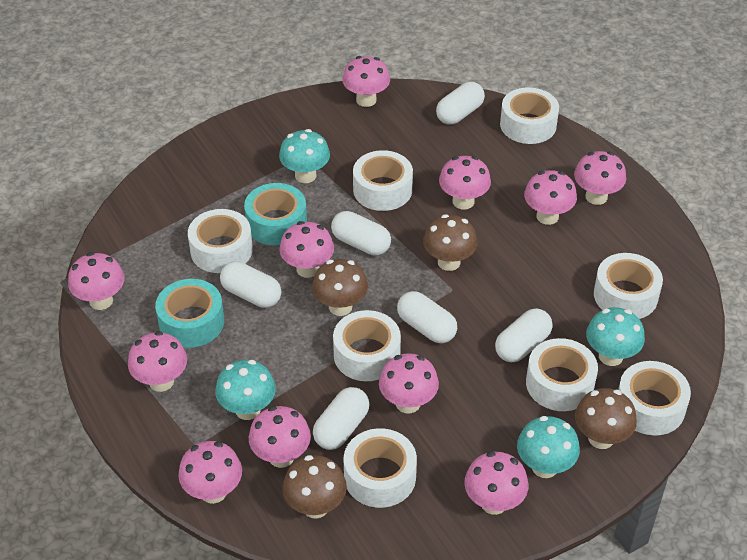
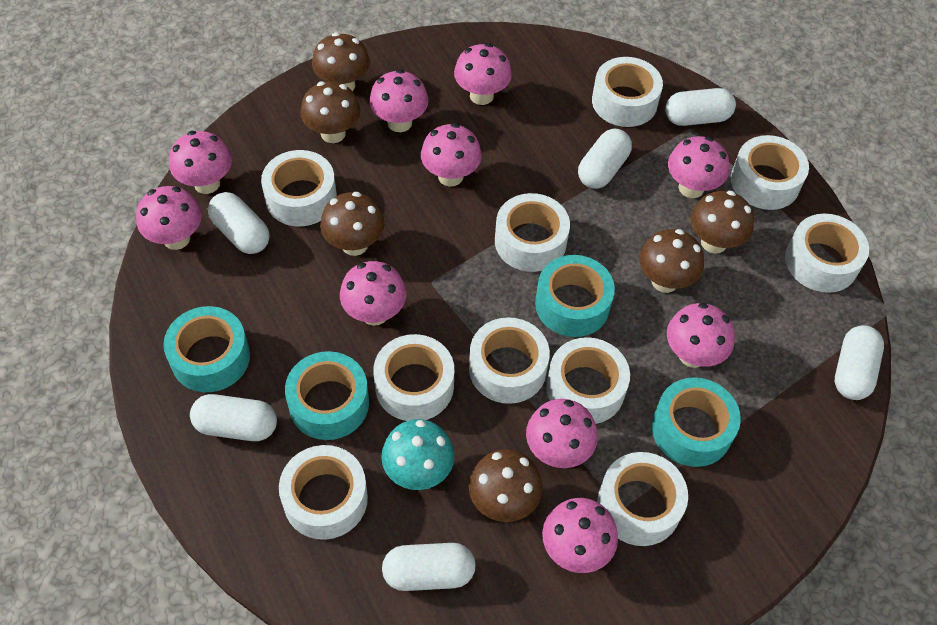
brown mushroom: 4 -> 6
pink mushroom: 11 -> 10
turquoise mushroom: 4 -> 1
turquoise tape: 2 -> 4
white tape: 8 -> 10

